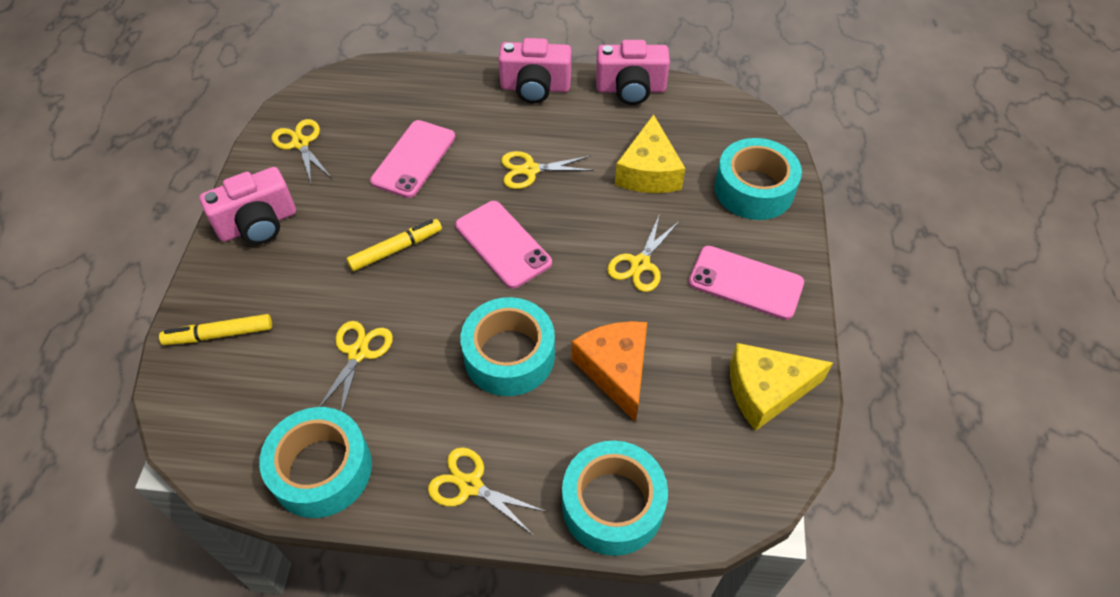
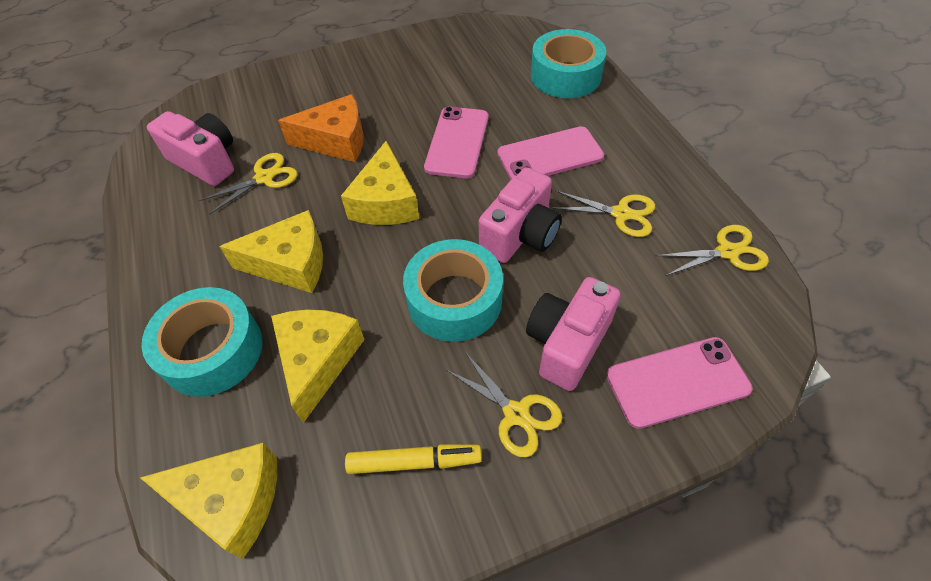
turquoise tape: 4 -> 3
yellow cheese: 2 -> 4
yellow marker: 2 -> 1
yellow scissors: 5 -> 4

